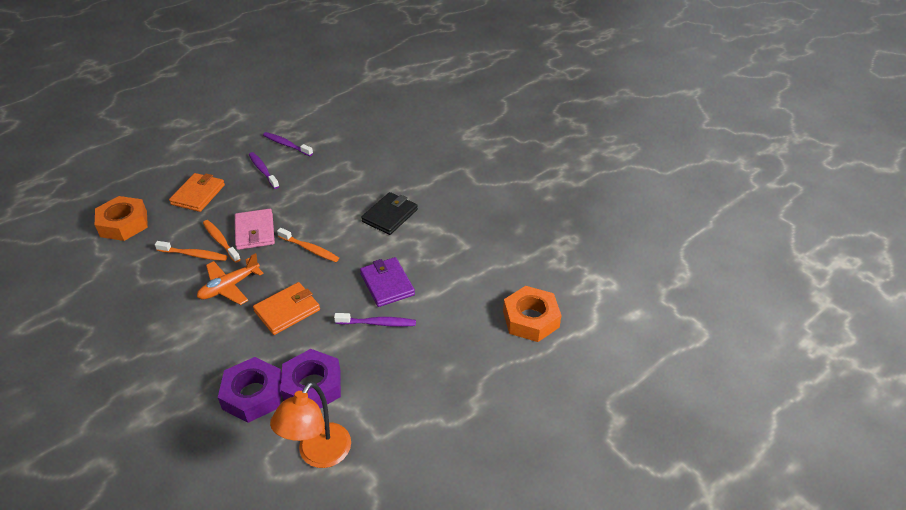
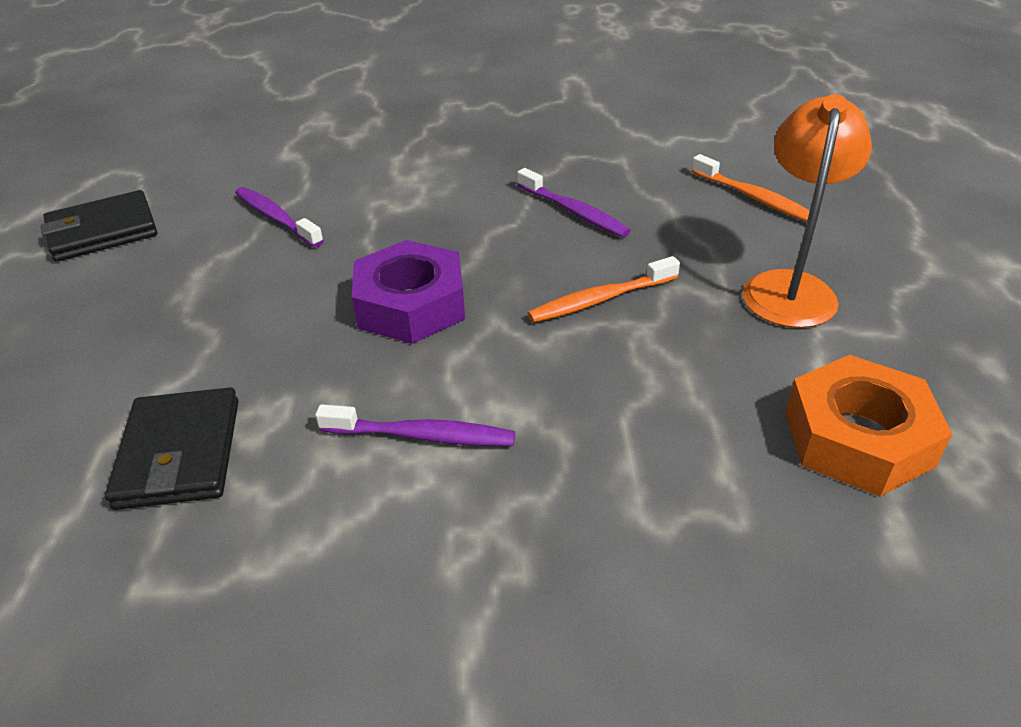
black wallet: 1 -> 2
orange nut: 2 -> 1
orange plane: 1 -> 0
orange toothbrush: 3 -> 2
orange wallet: 2 -> 0
pink wallet: 1 -> 0
purple nut: 2 -> 1
purple wallet: 1 -> 0

